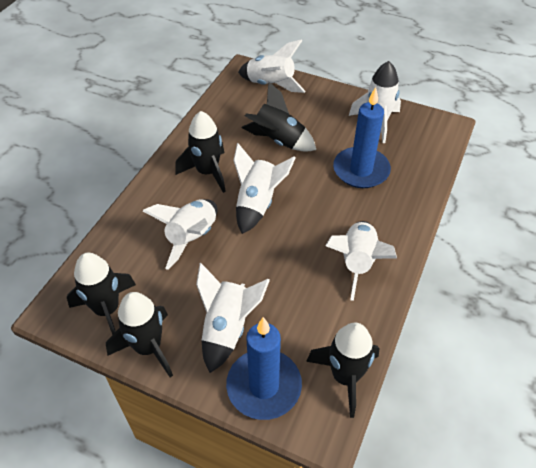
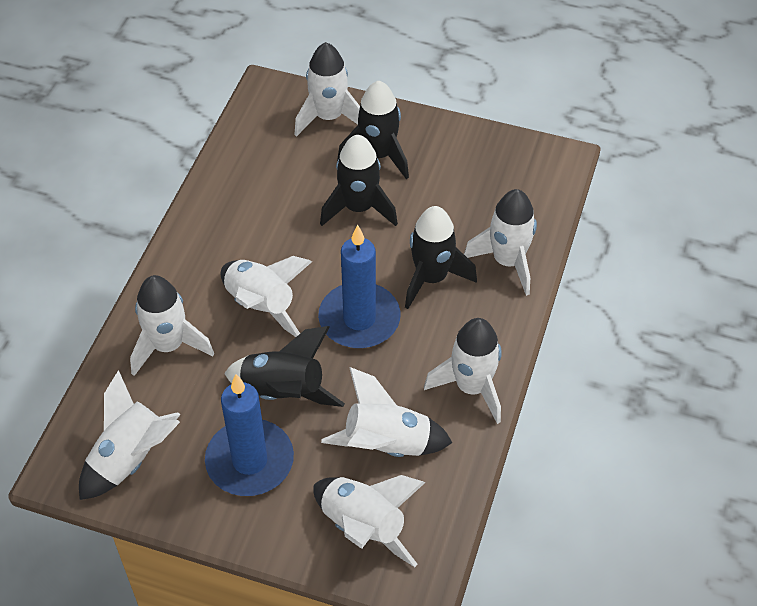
black rocket: 5 -> 4
white rocket: 6 -> 8

